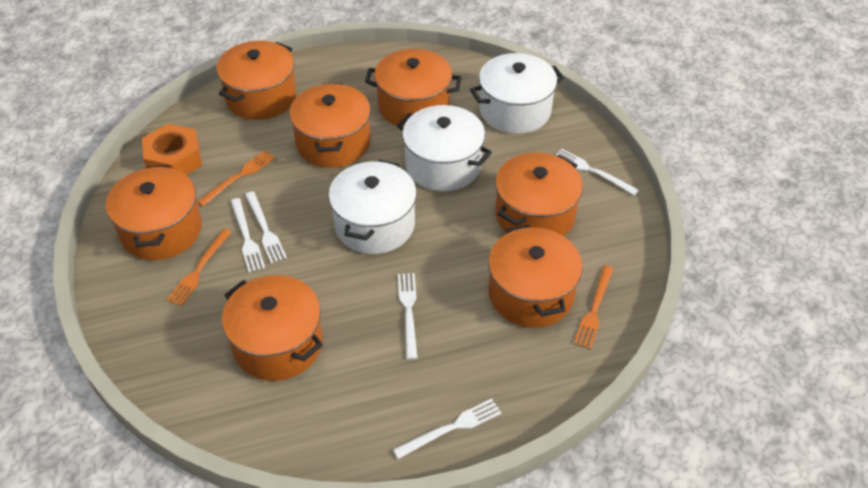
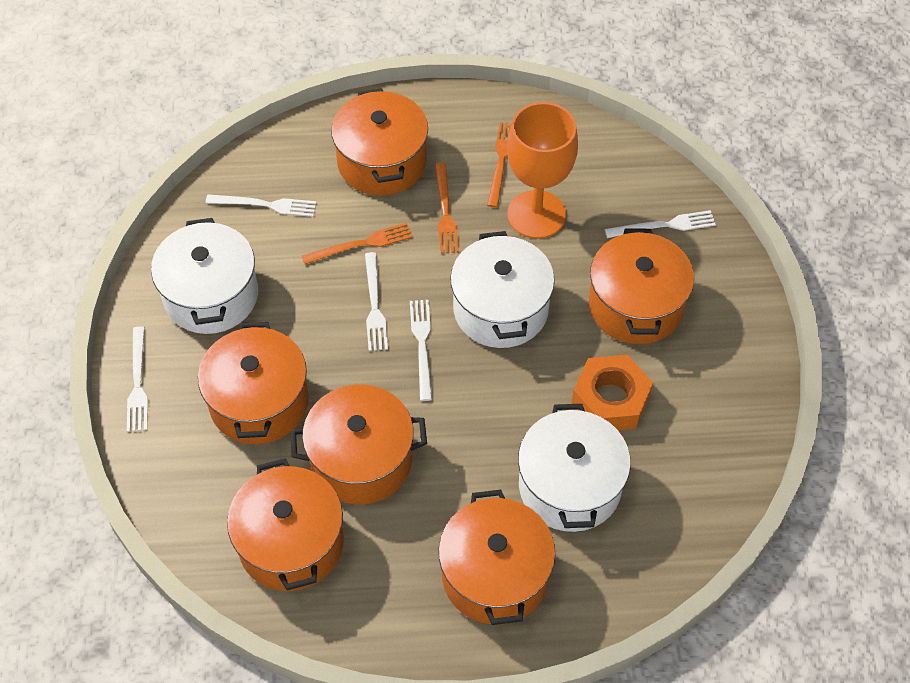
orange goblet: 0 -> 1
orange pot: 7 -> 6

